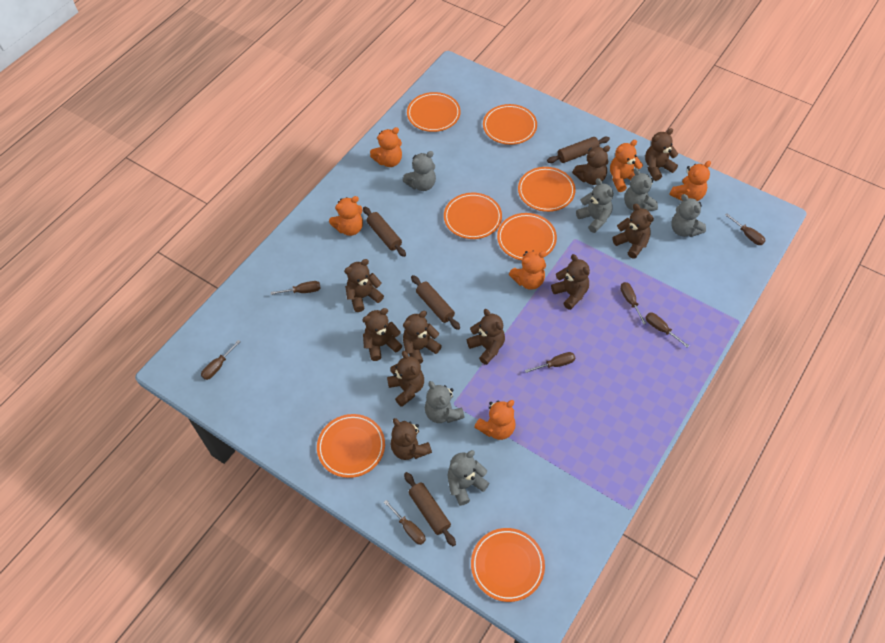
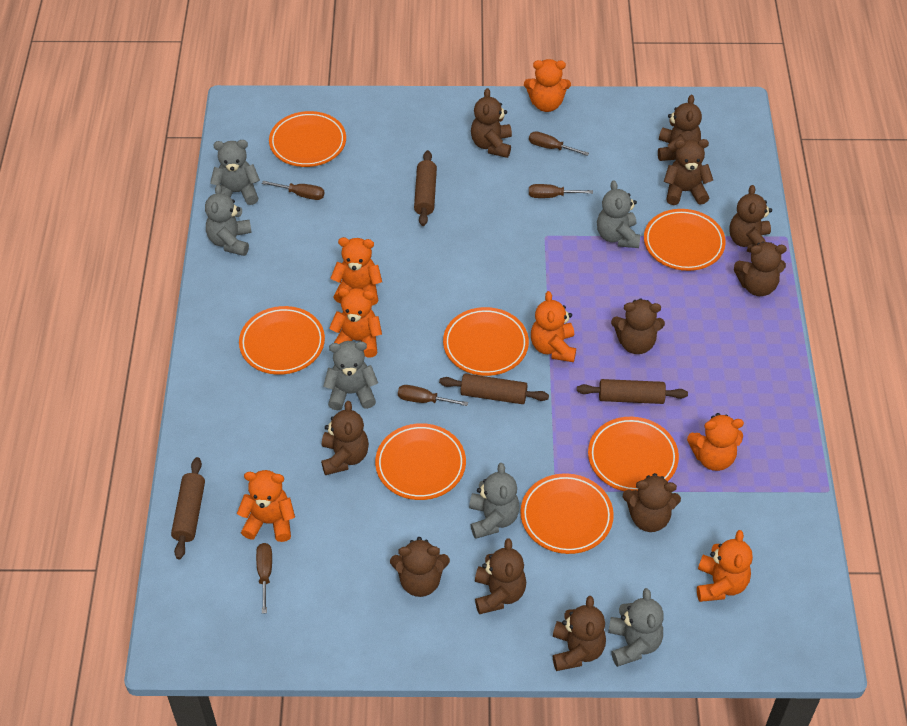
brown screwdriver: 7 -> 5
brown teddy bear: 10 -> 11
orange teddy bear: 6 -> 7

